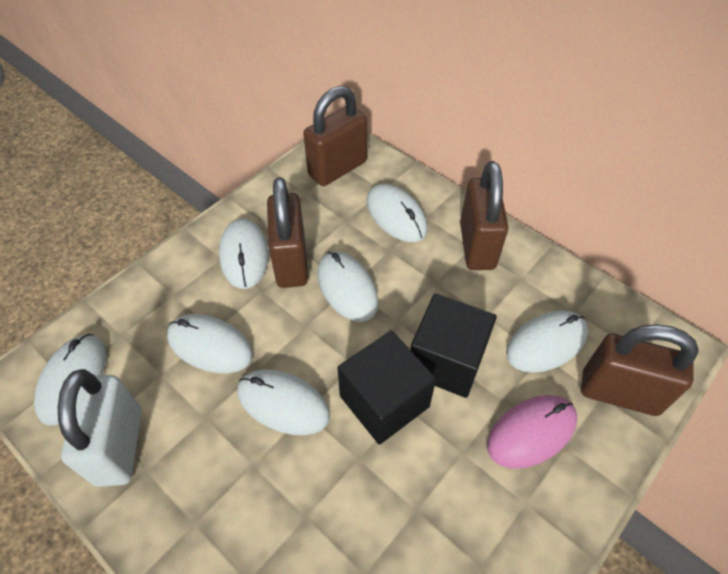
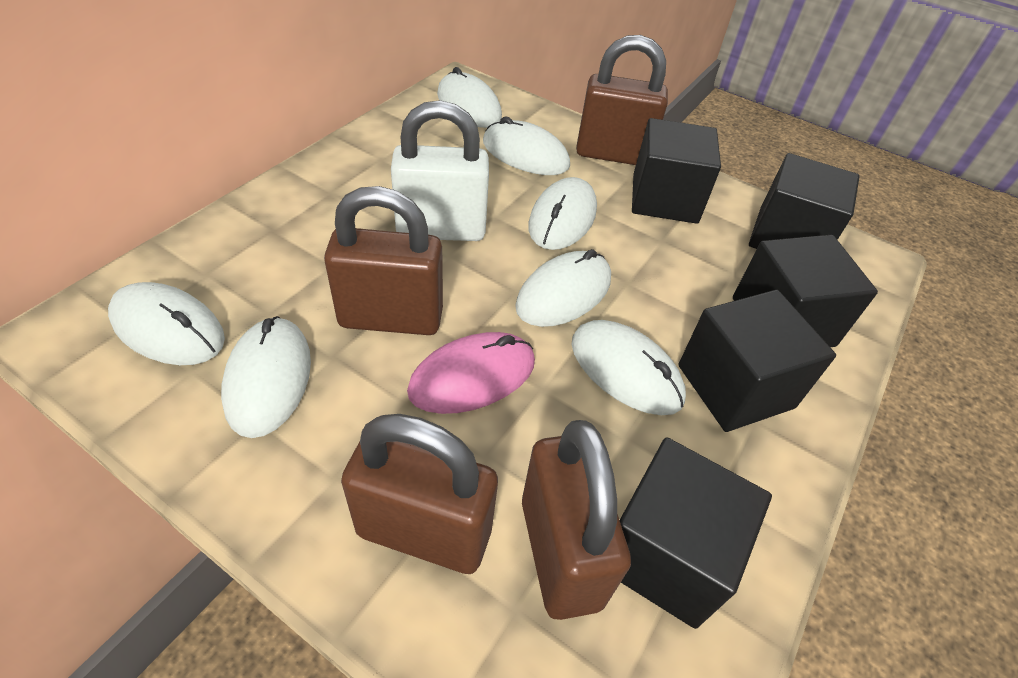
black cube: 2 -> 5

